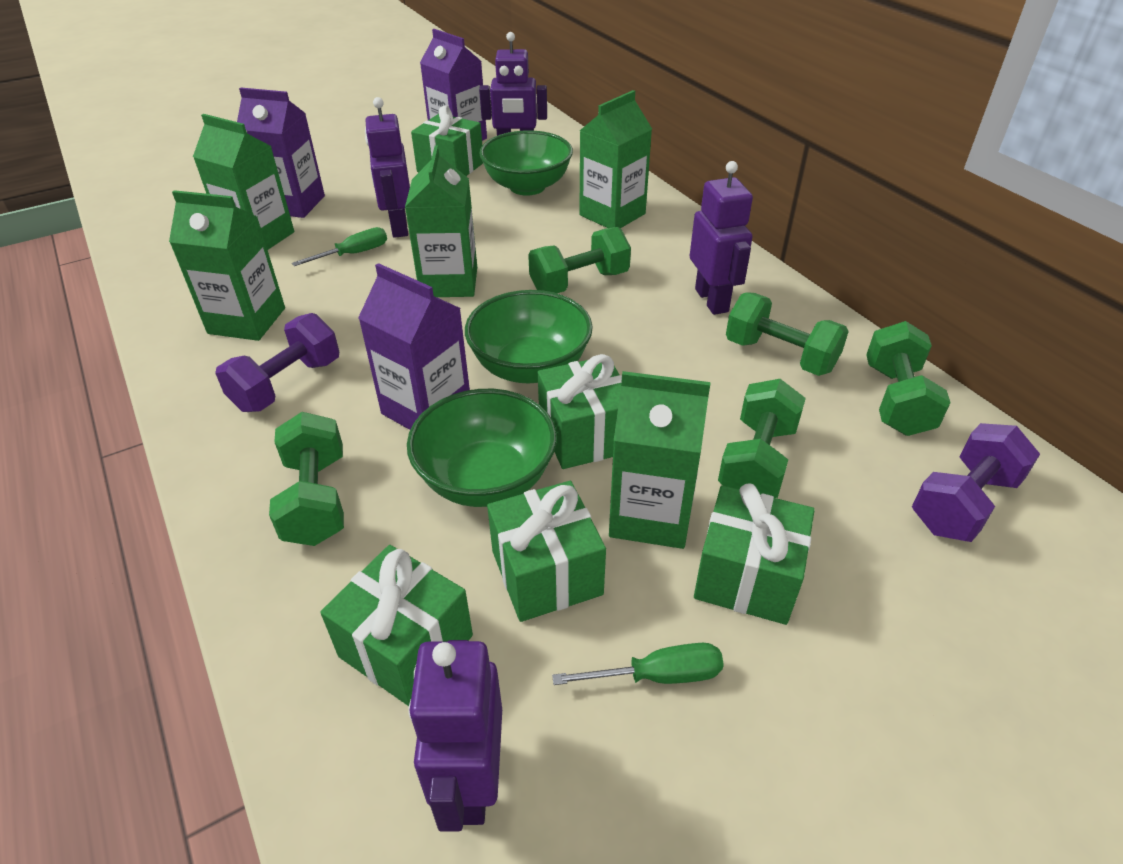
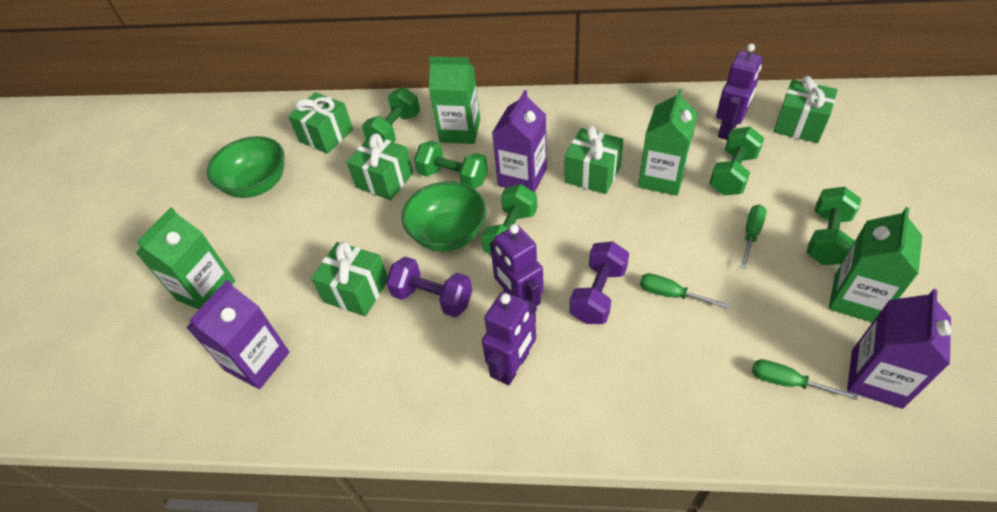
green bowl: 3 -> 2
green carton: 5 -> 4
green screwdriver: 2 -> 3
purple robot: 4 -> 3

